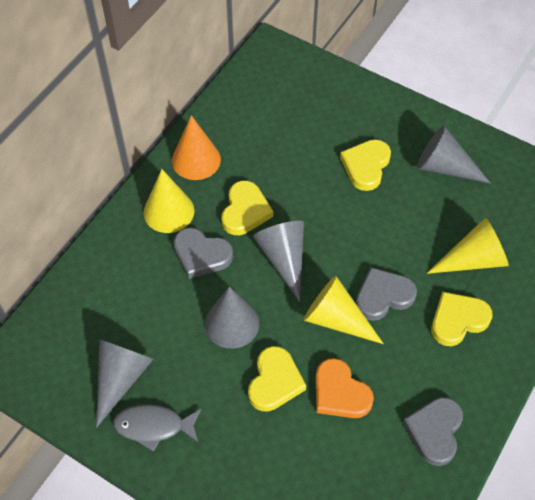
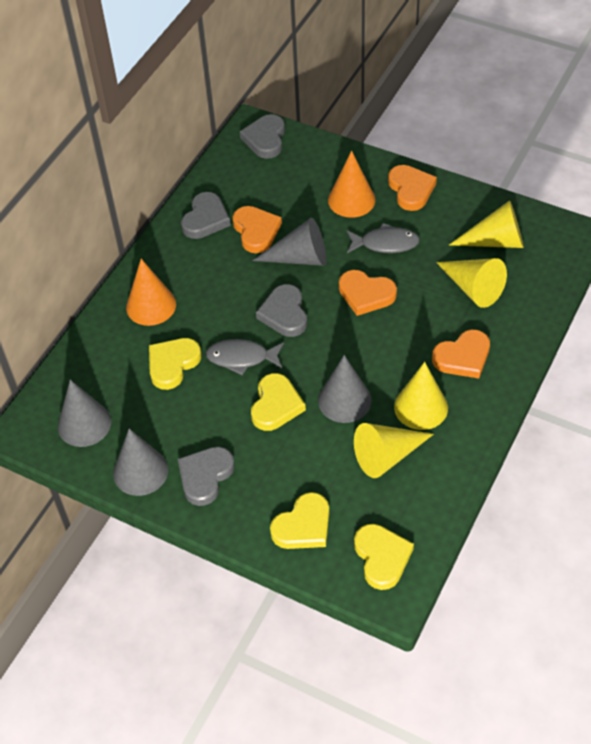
grey fish: 1 -> 2
grey heart: 3 -> 4
orange cone: 1 -> 2
orange heart: 1 -> 4
yellow cone: 3 -> 4

